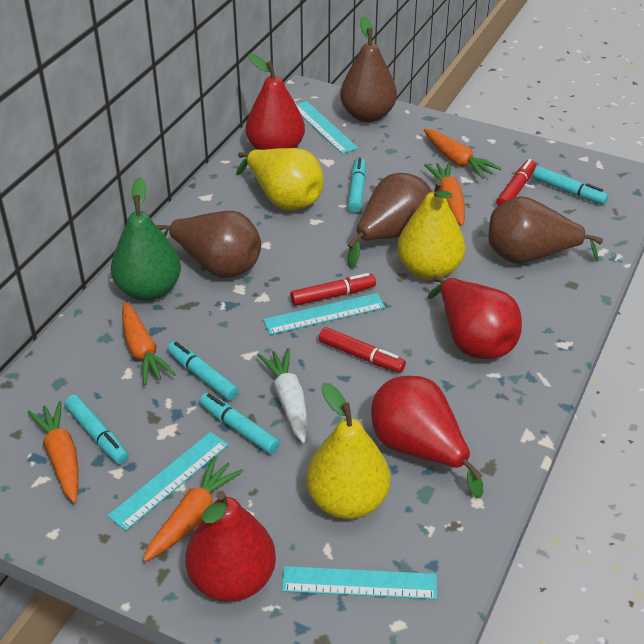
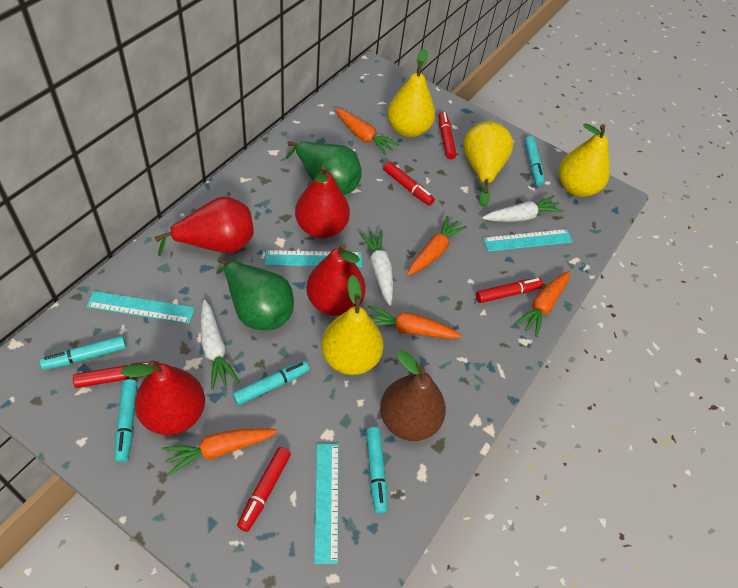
brown pear: 4 -> 1
green pear: 1 -> 2
red marker: 3 -> 5
white carrot: 1 -> 3
yellow pear: 3 -> 4

